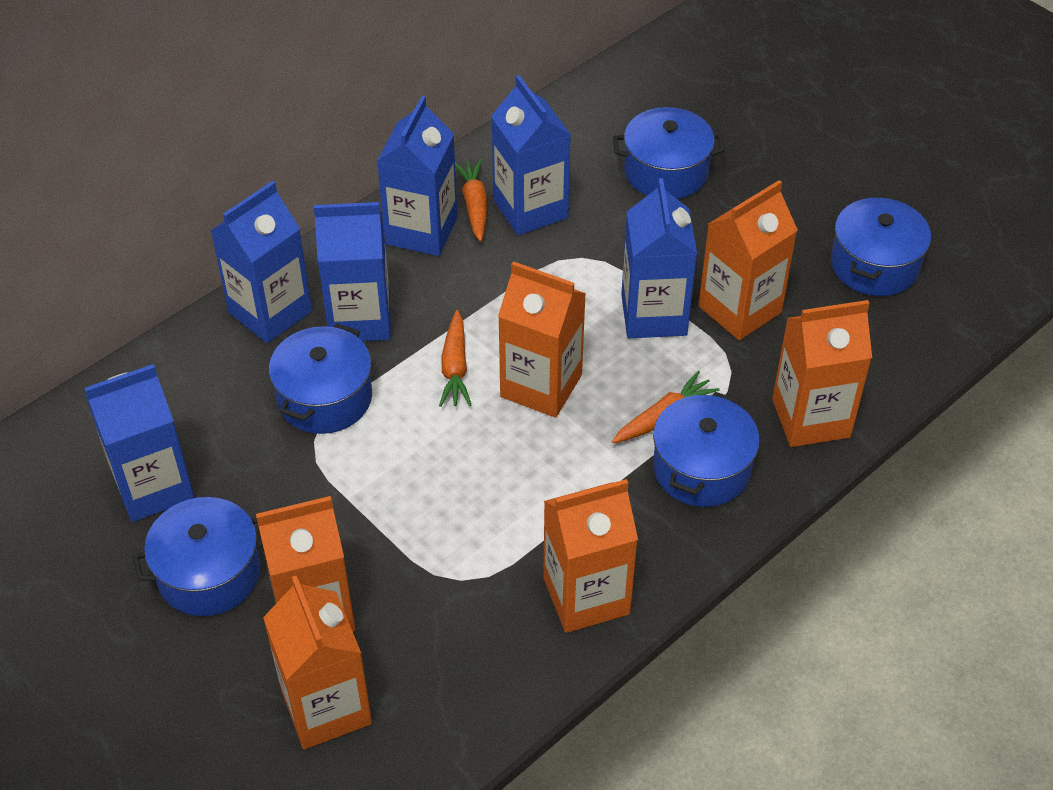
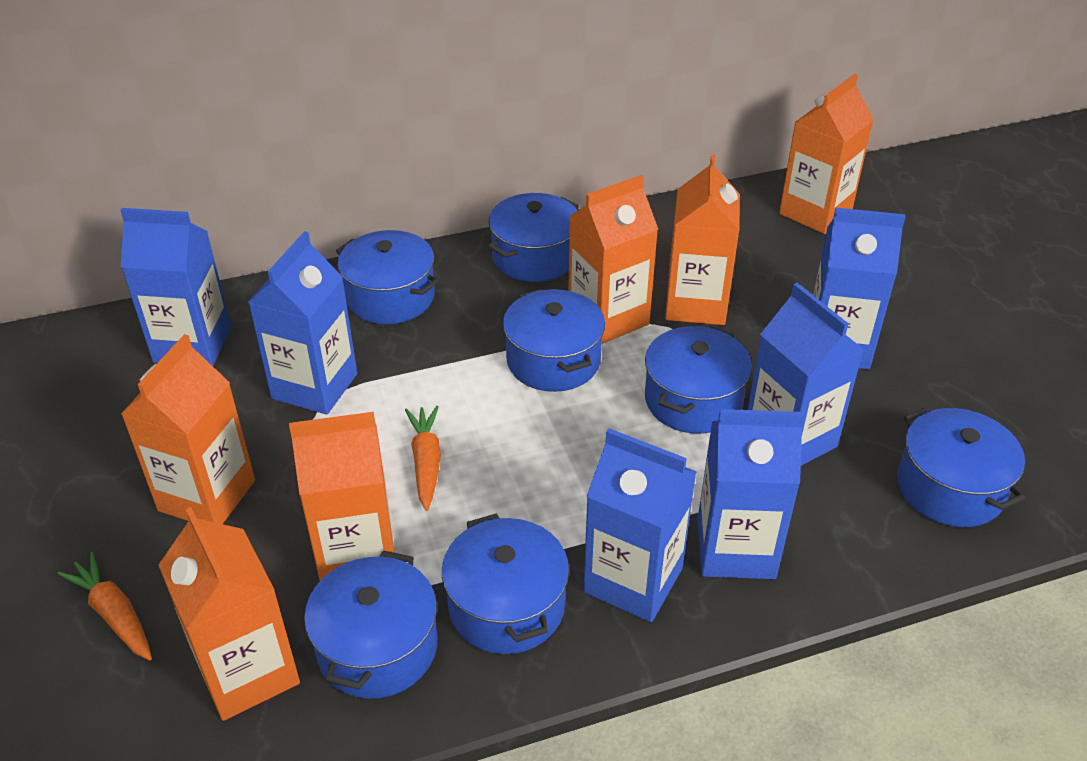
blue pot: 5 -> 7
orange carrot: 3 -> 2

